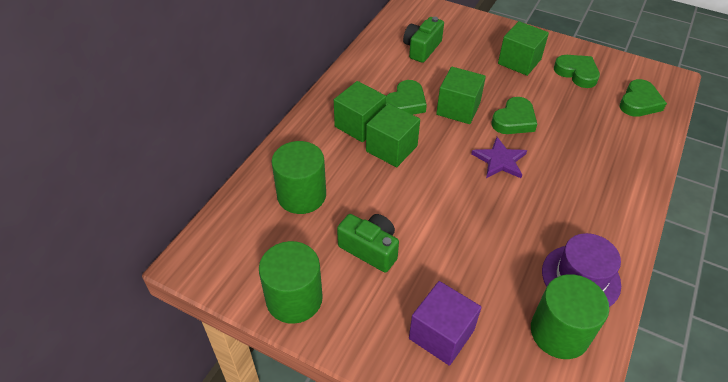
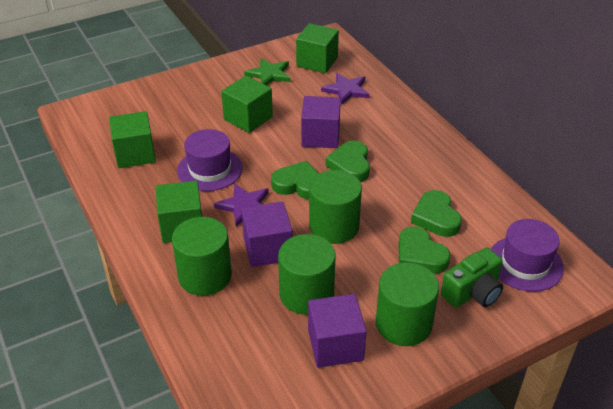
green camera: 2 -> 1
green cylinder: 3 -> 4
green star: 0 -> 1
purple cube: 1 -> 3
purple hat: 1 -> 2
purple star: 1 -> 2

